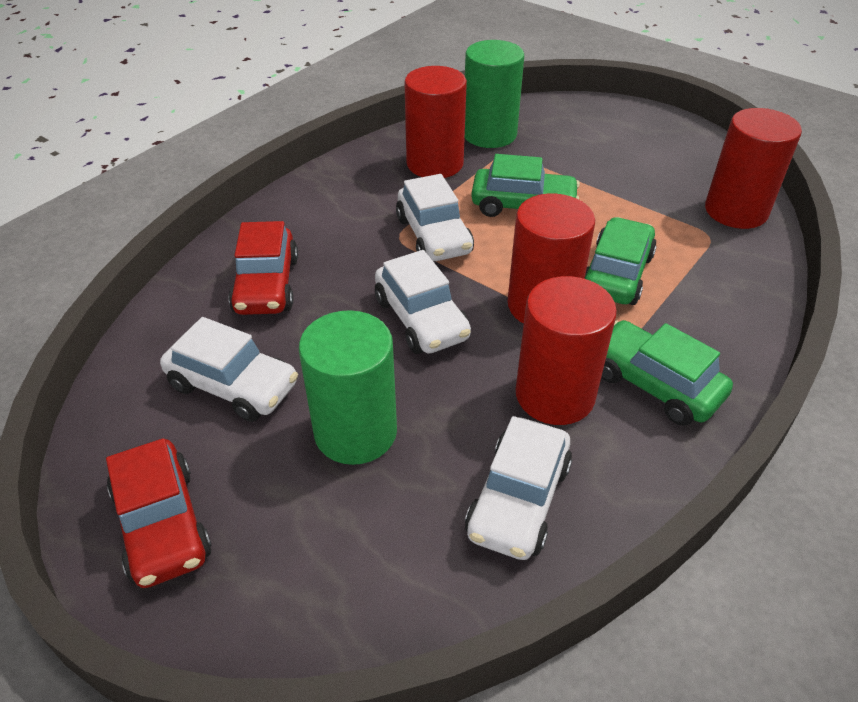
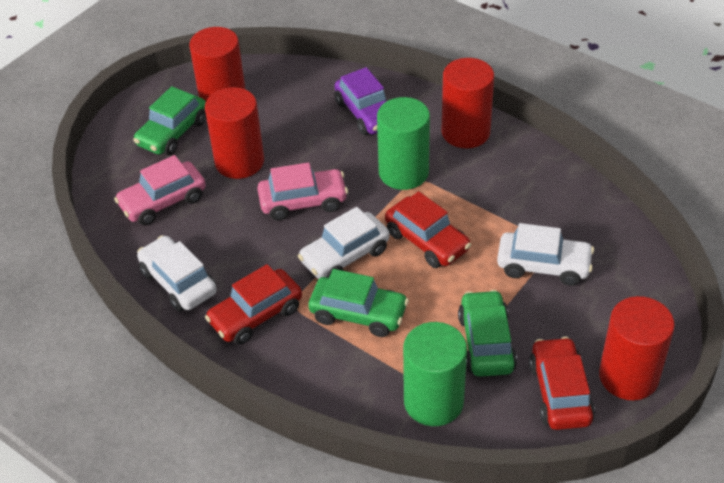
pink car: 0 -> 2
purple car: 0 -> 1
red car: 2 -> 3
white car: 4 -> 3

